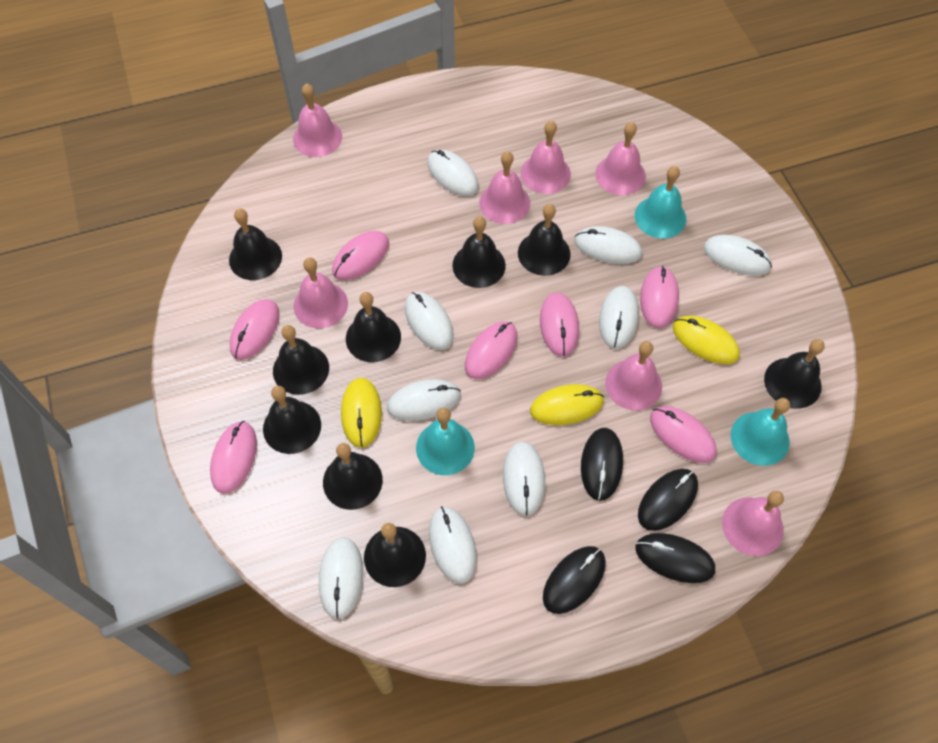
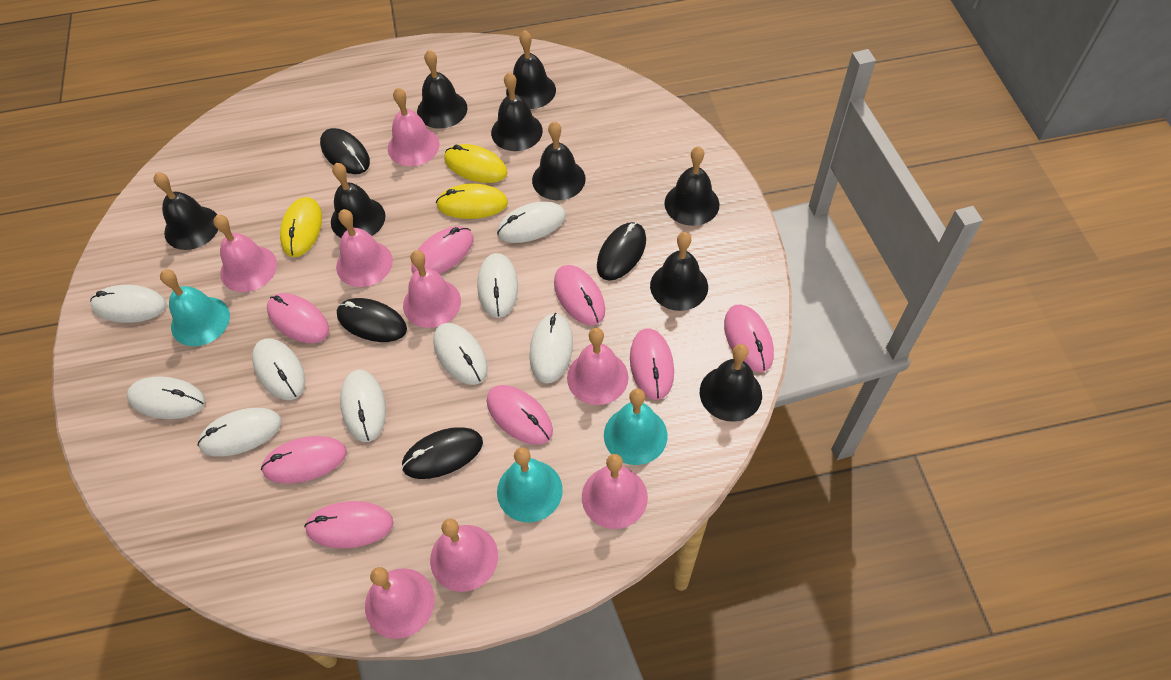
pink bell: 7 -> 8
pink mouse: 7 -> 8

